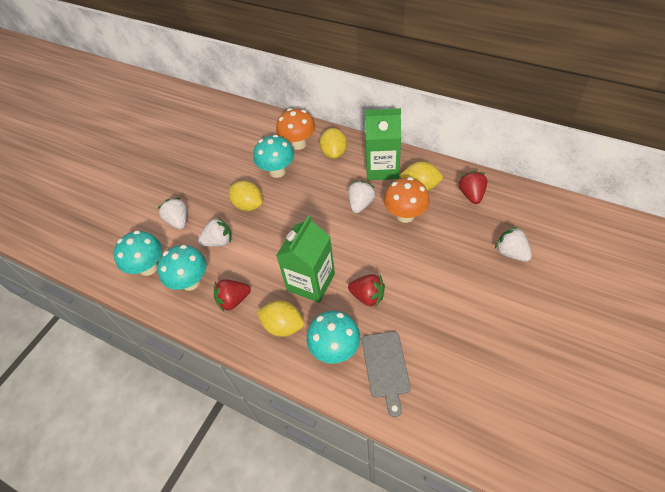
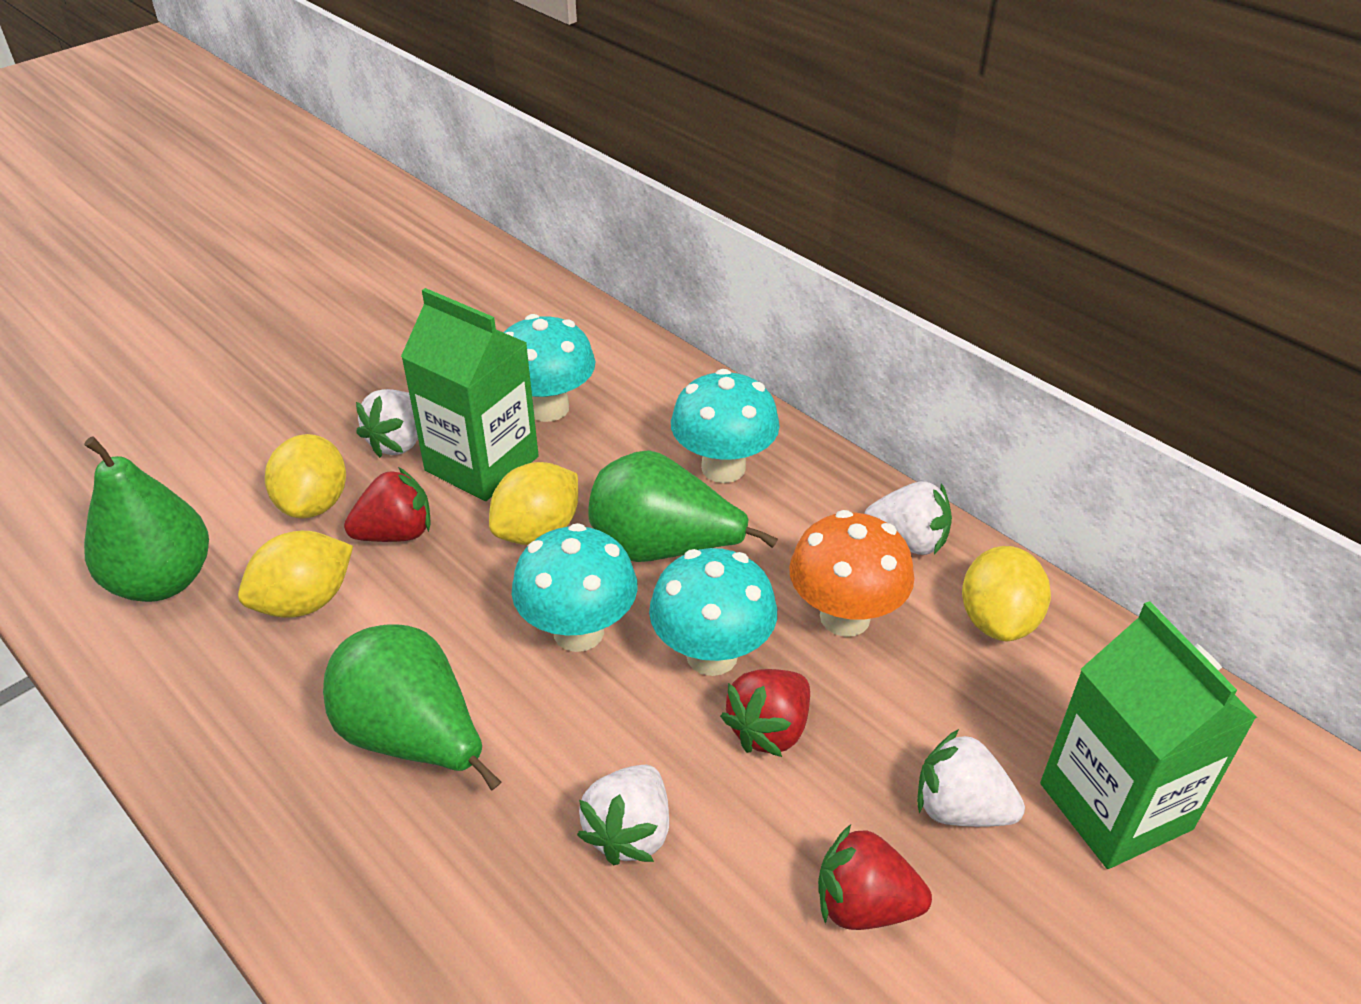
green pear: 0 -> 3
grey cutting board: 1 -> 0
orange mushroom: 2 -> 1

